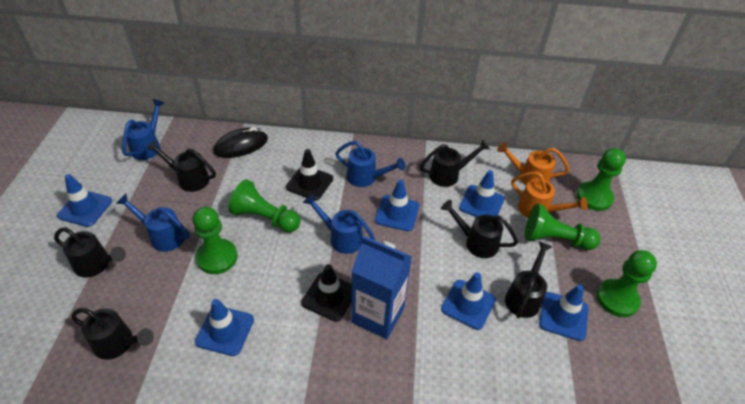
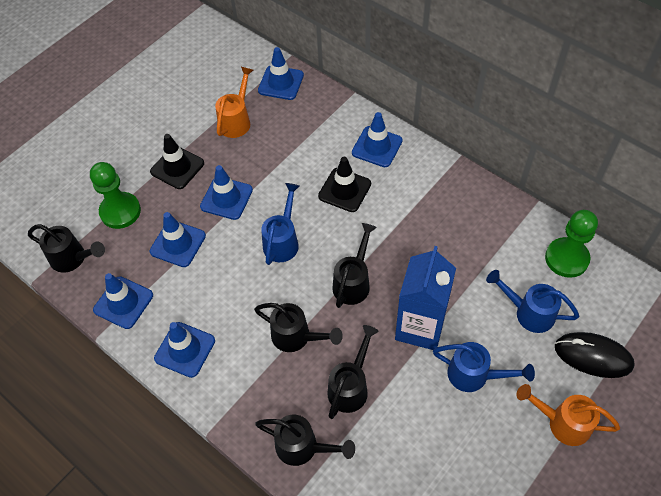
black watering can: 6 -> 5
blue watering can: 4 -> 3
green pawn: 5 -> 2

